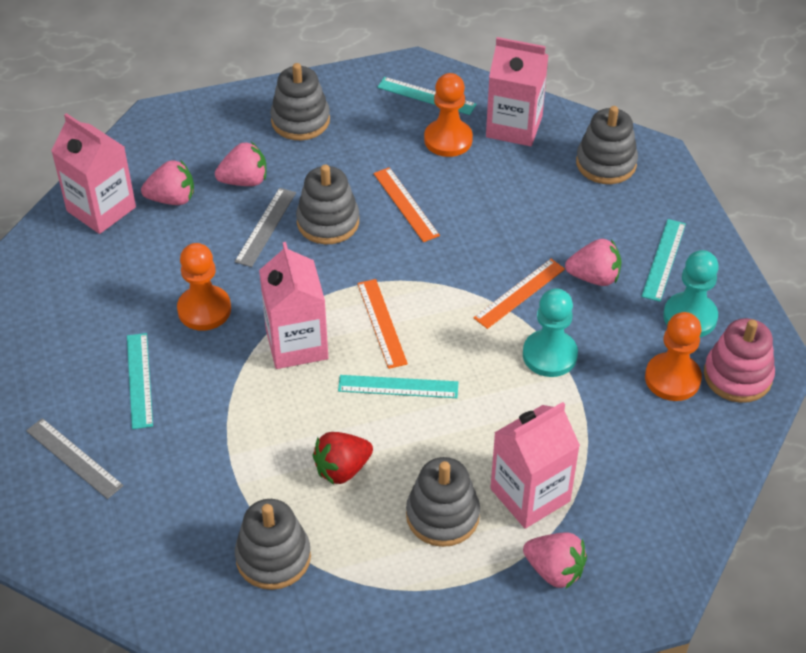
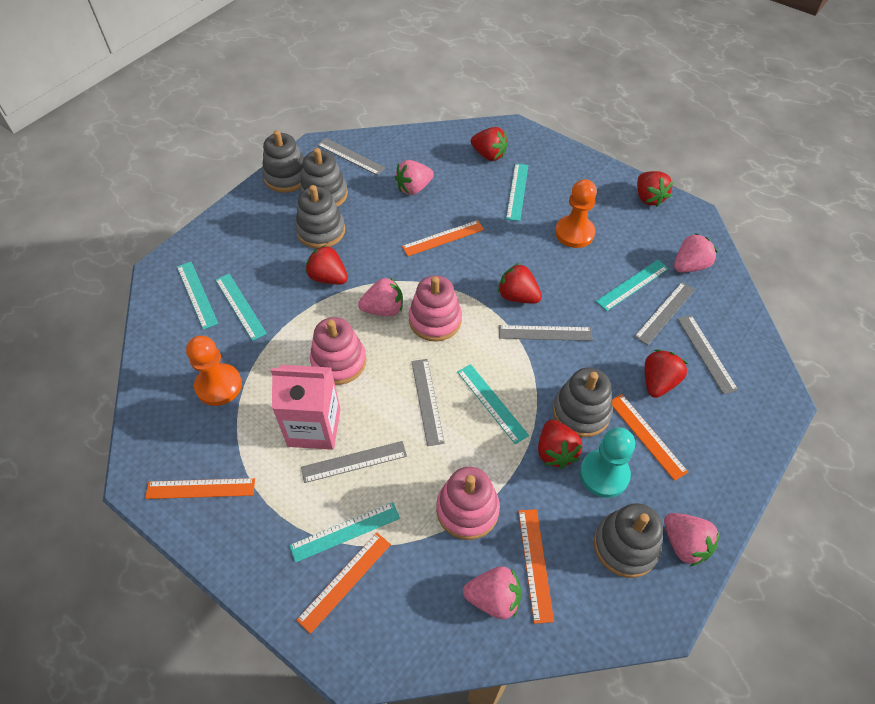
grey ruler: 2 -> 6
orange pawn: 3 -> 2
orange ruler: 3 -> 5
pink carton: 4 -> 1
pink stacking toy: 1 -> 3
pink strawberry: 4 -> 5
red strawberry: 1 -> 6
turquoise pawn: 2 -> 1
turquoise ruler: 4 -> 6

